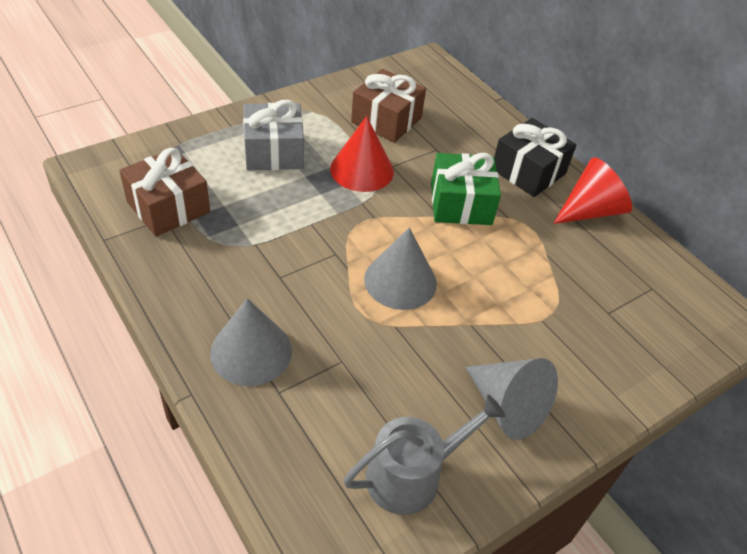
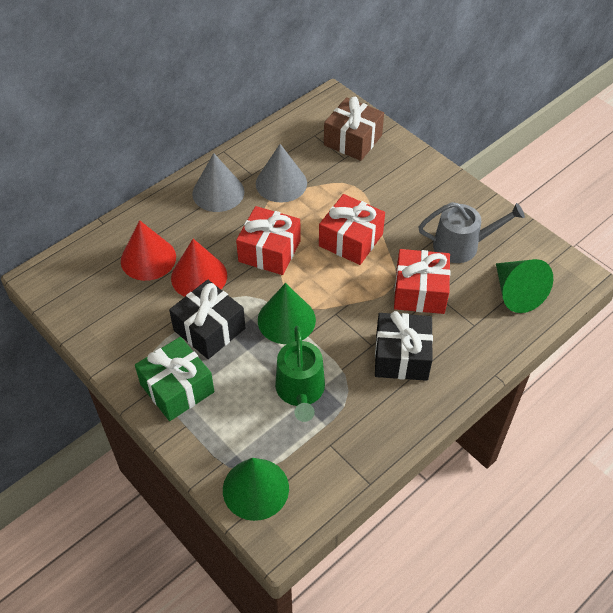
black gift: 1 -> 2
brown gift: 2 -> 1
green cone: 0 -> 3
green watering can: 0 -> 1
grey cone: 3 -> 2
grey gift: 1 -> 0
red gift: 0 -> 3

